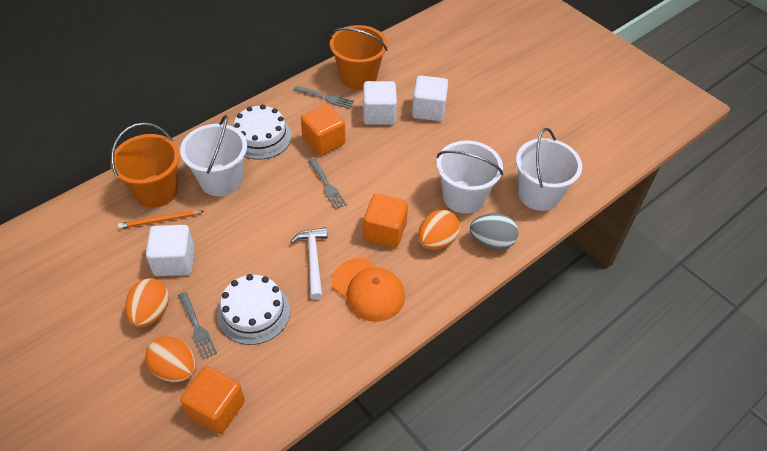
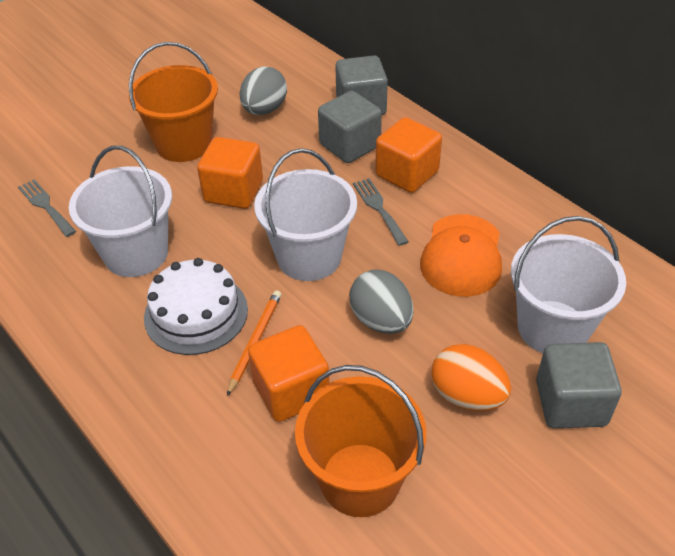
grey cube: 0 -> 3
grey egg: 1 -> 2
grey fork: 3 -> 2
orange egg: 3 -> 1
white cake: 2 -> 1
white cube: 3 -> 0
white hammer: 1 -> 0

